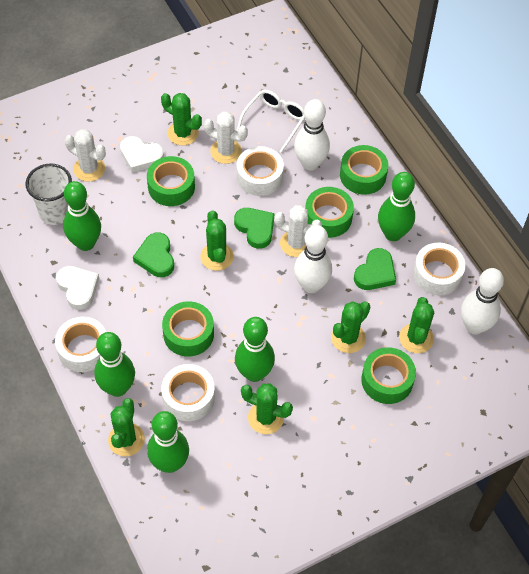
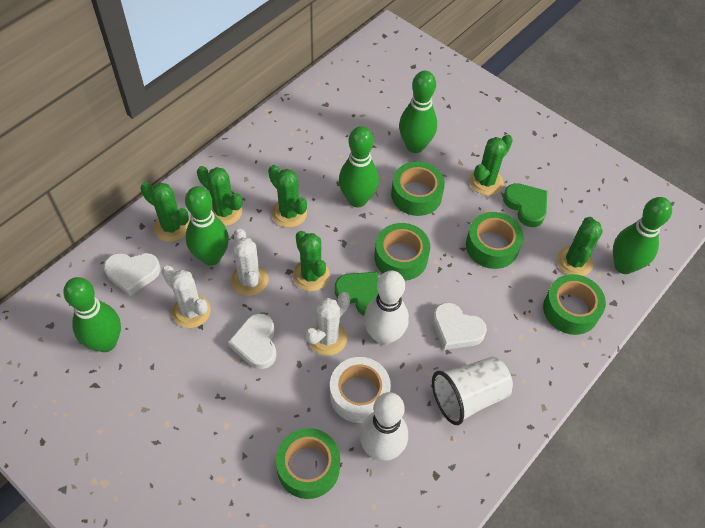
green heart: 3 -> 2
white bowling pin: 3 -> 2
white glasses: 1 -> 0
white heart: 2 -> 3
white tape: 4 -> 1

